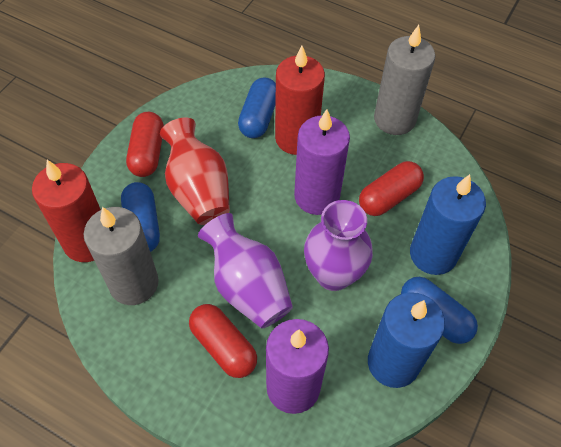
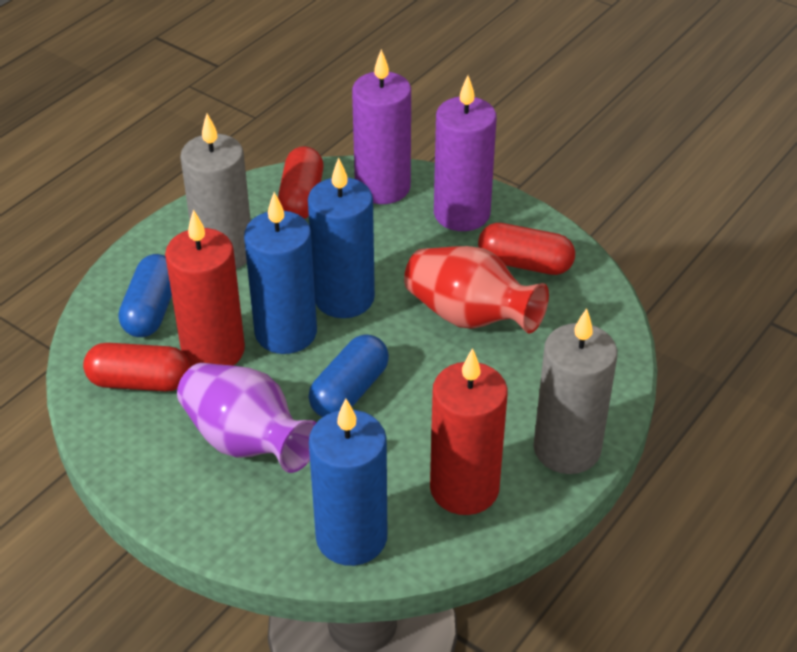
blue candle: 2 -> 3
blue capsule: 3 -> 2
purple vase: 2 -> 1

